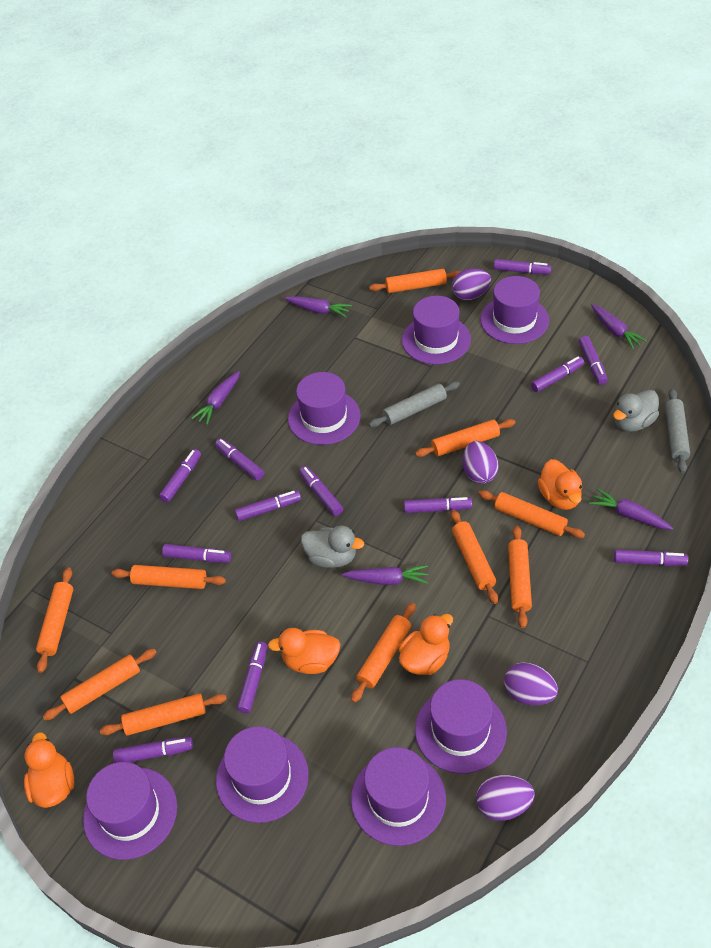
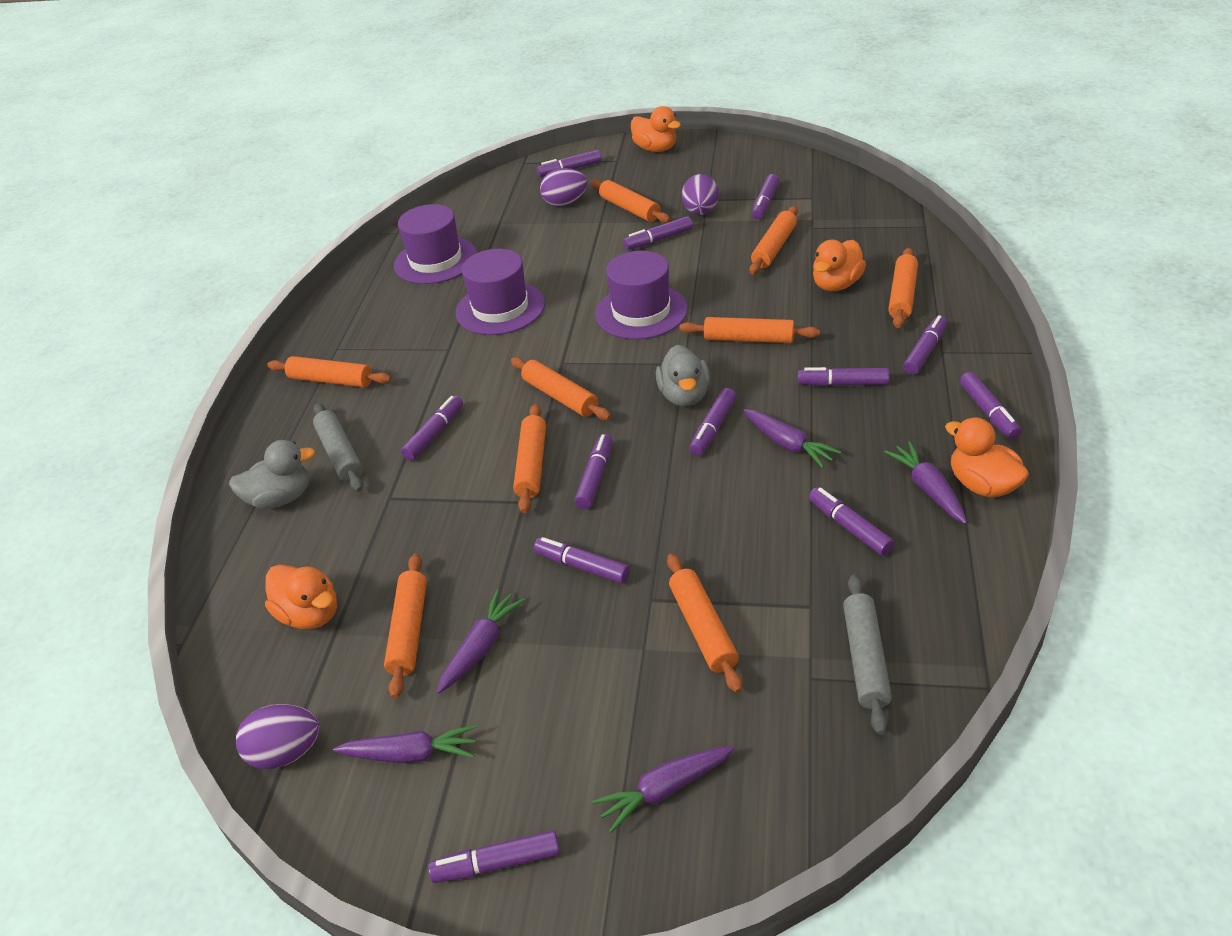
orange rolling pin: 10 -> 9
purple egg: 4 -> 3
purple hat: 7 -> 3

